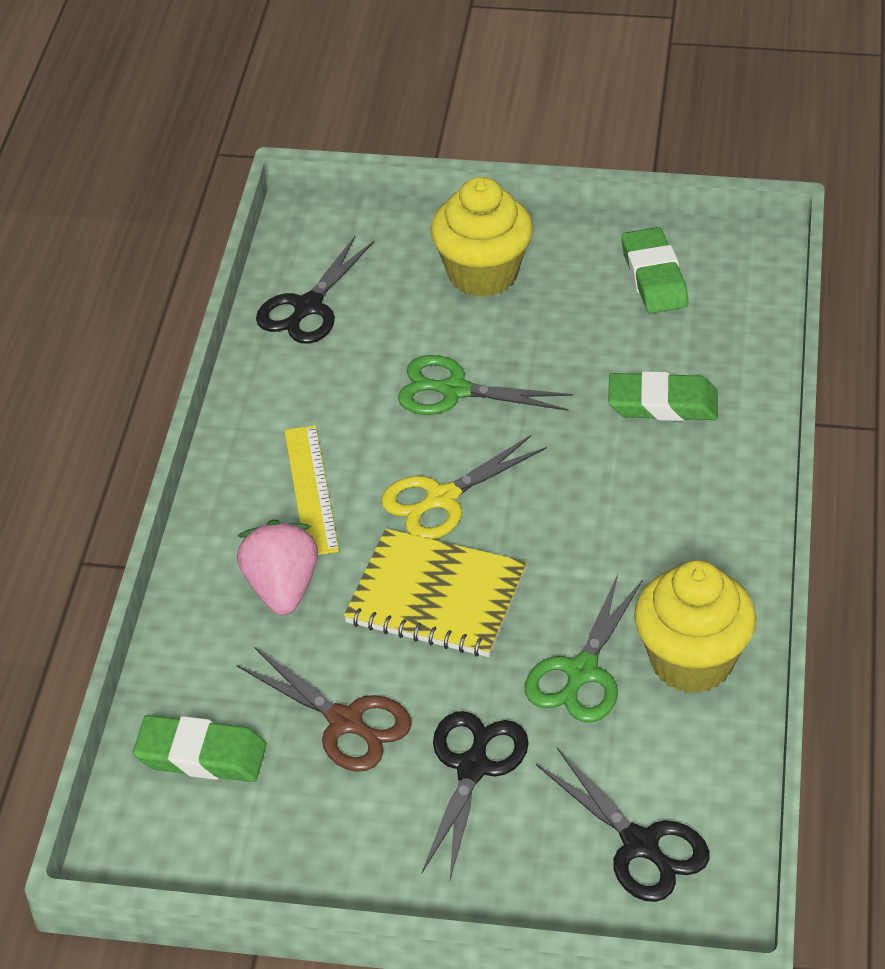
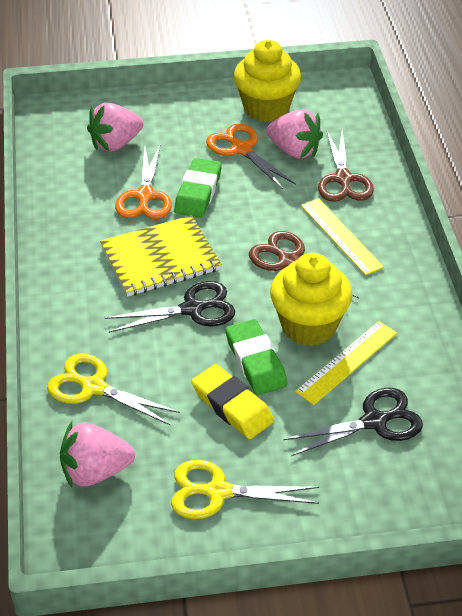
black scissors: 3 -> 2
brown scissors: 1 -> 2
green eraser: 3 -> 2
green scissors: 2 -> 0
orange scissors: 0 -> 2
pink strawberry: 1 -> 3
yellow eraser: 0 -> 1
yellow ruler: 1 -> 2
yellow scissors: 1 -> 2

